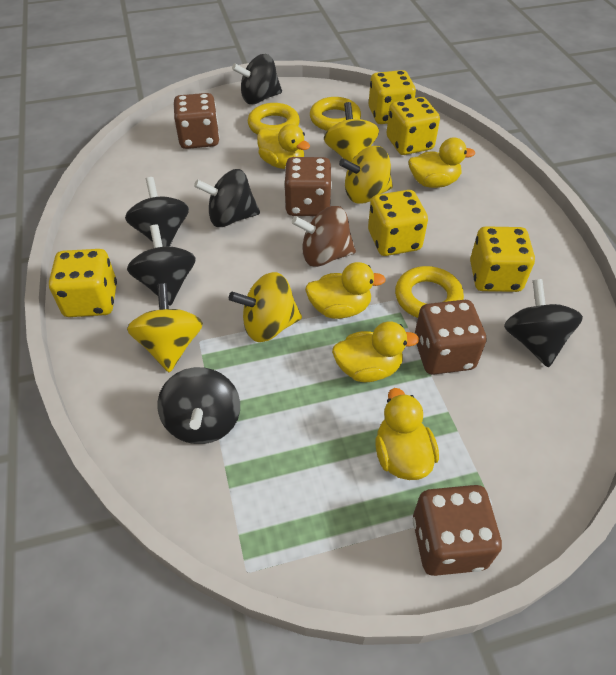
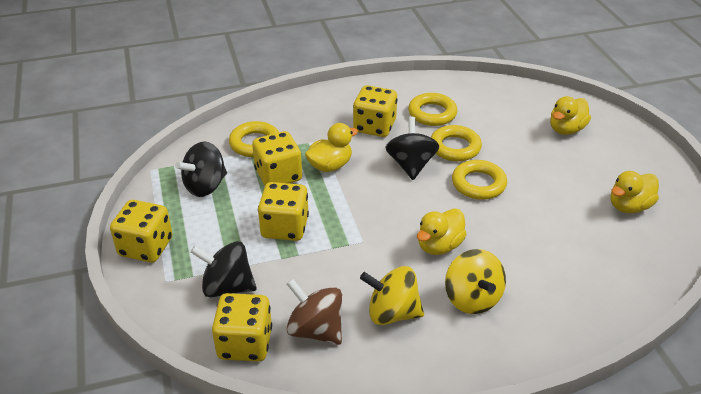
black spinning top: 6 -> 3
brown dice: 4 -> 0
yellow duck: 5 -> 4
yellow ring: 3 -> 4
yellow spinning top: 4 -> 2

